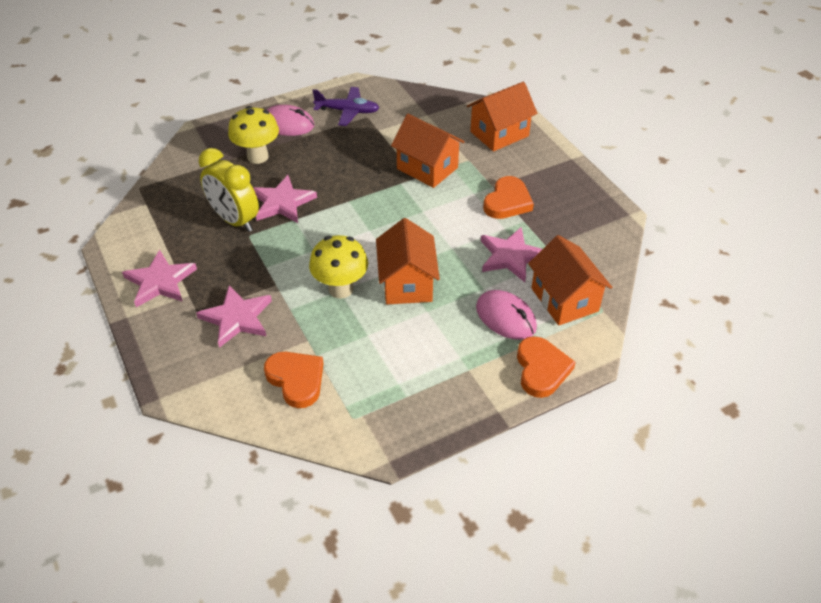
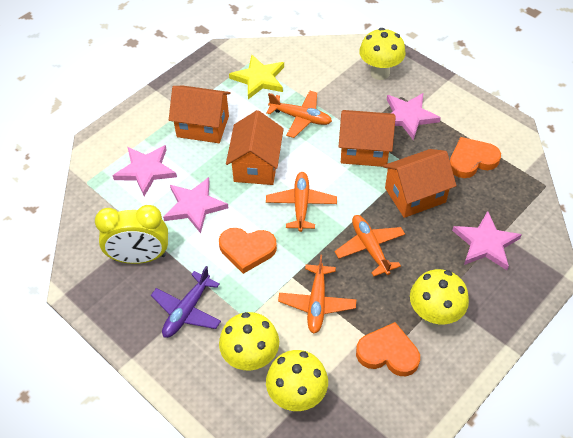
orange plane: 0 -> 4
pink mouse: 2 -> 0
yellow mushroom: 2 -> 4
yellow star: 0 -> 1

